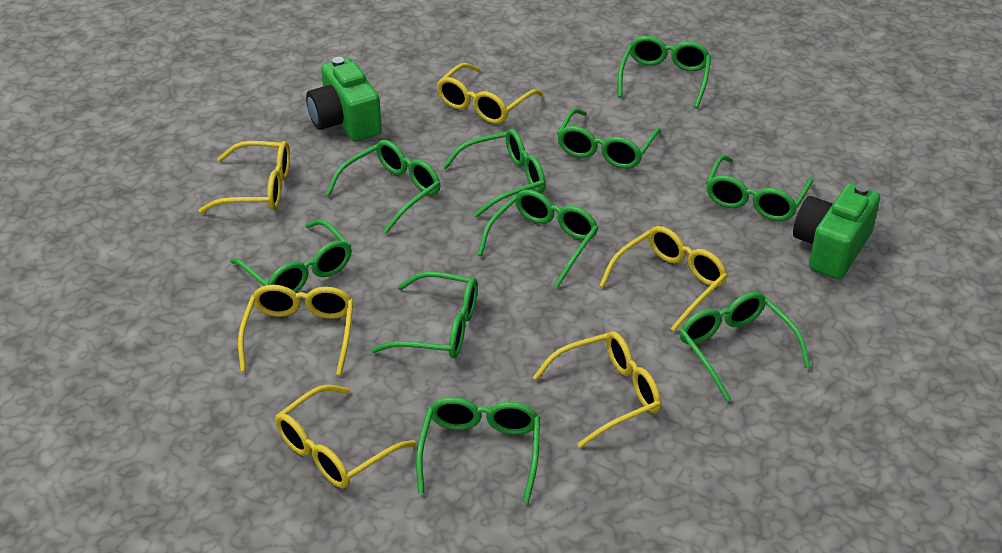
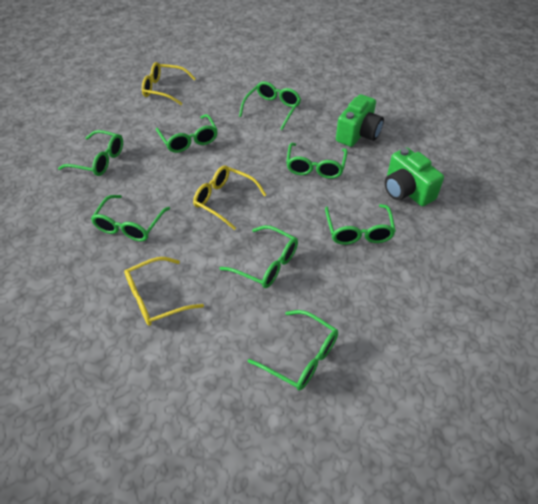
green glasses: 10 -> 8
yellow glasses: 6 -> 3

